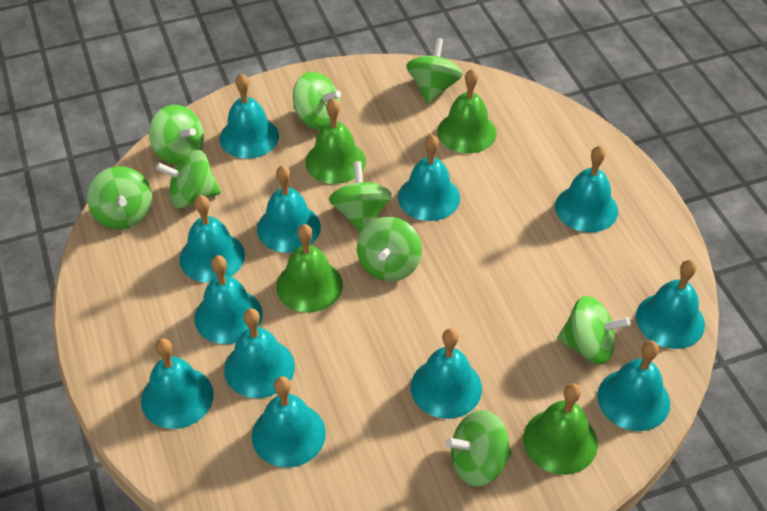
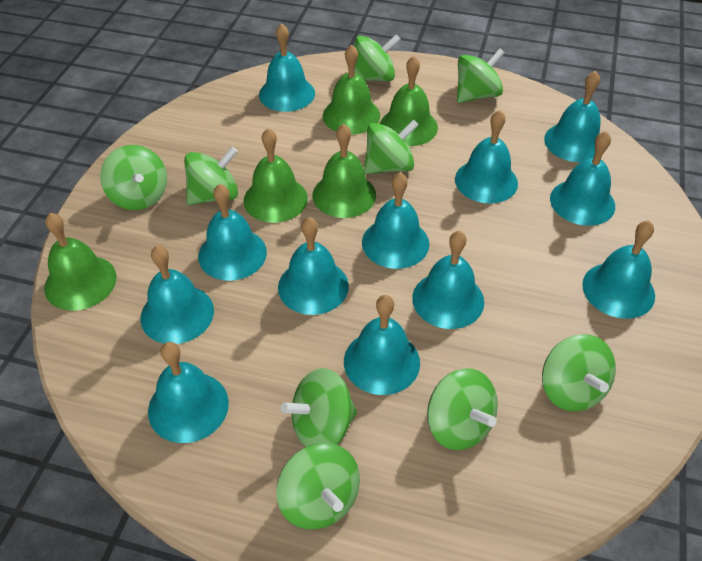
green bell: 4 -> 5

